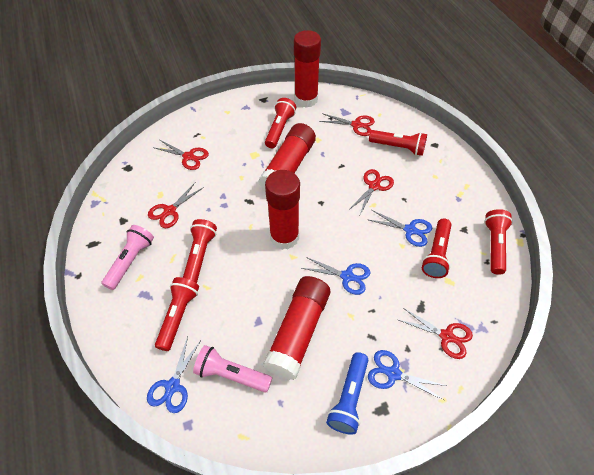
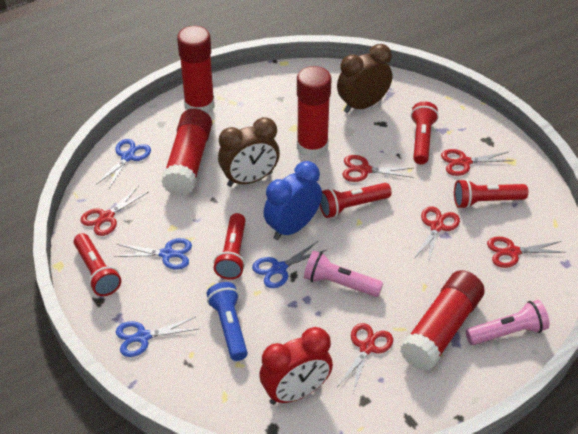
blue clock: 0 -> 1
brown clock: 0 -> 2
red clock: 0 -> 1
red flashlight: 6 -> 5
red scissors: 5 -> 6

